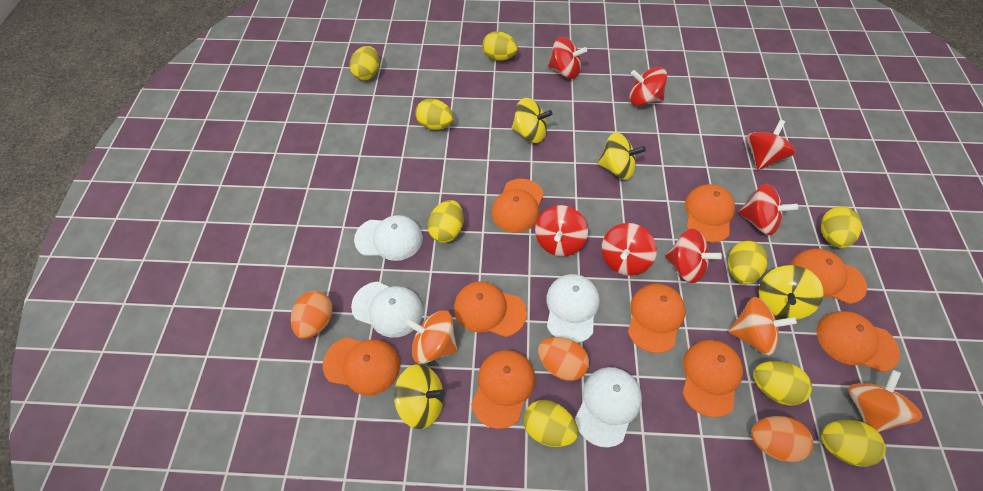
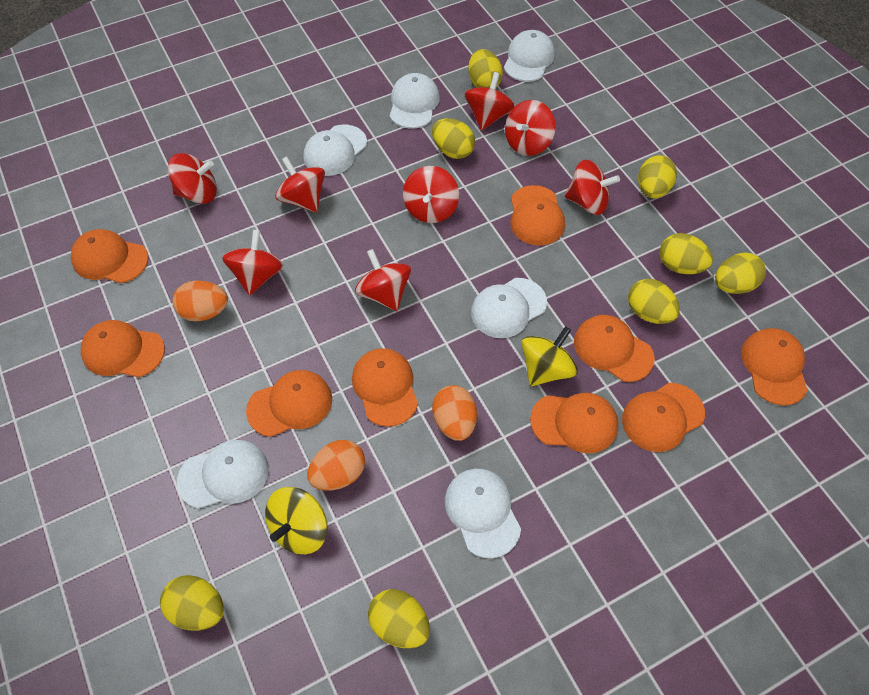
orange spinning top: 3 -> 0
red spinning top: 7 -> 8
white cap: 4 -> 6
yellow egg: 9 -> 8
yellow spinning top: 4 -> 2

